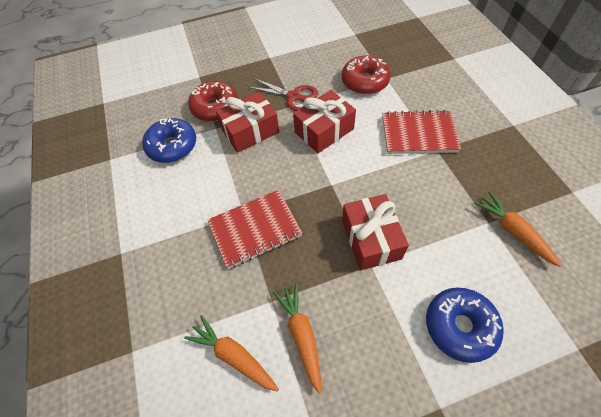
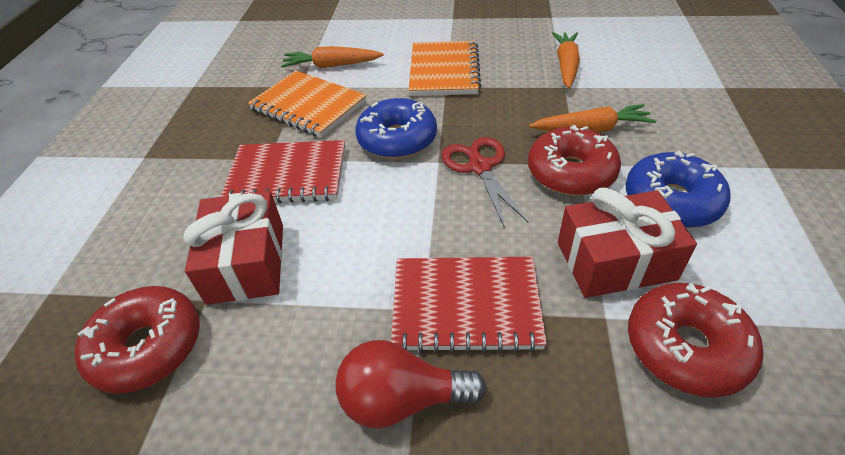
orange notebook: 0 -> 2
red donut: 2 -> 3
red gift: 3 -> 2
red light bulb: 0 -> 1

